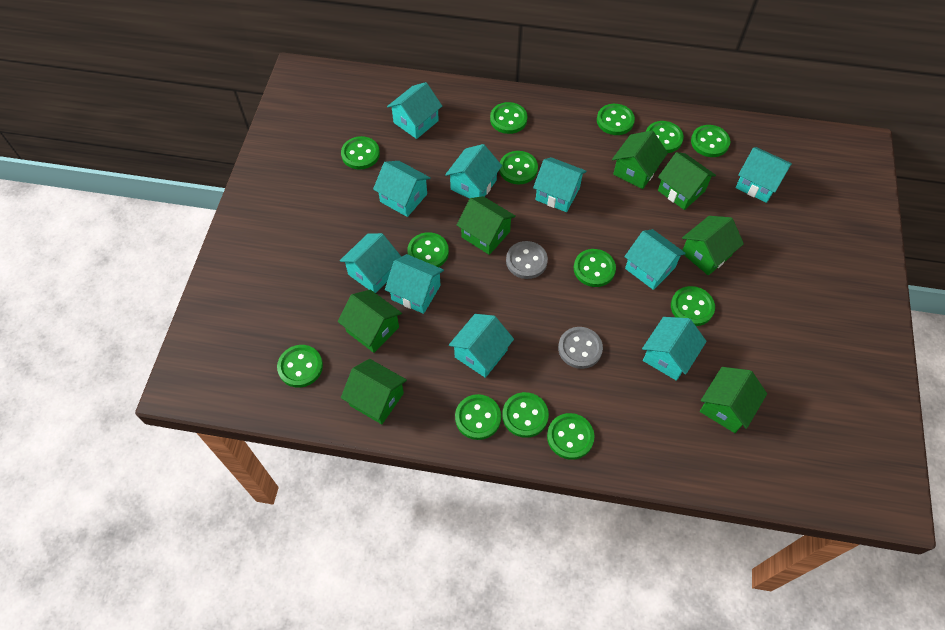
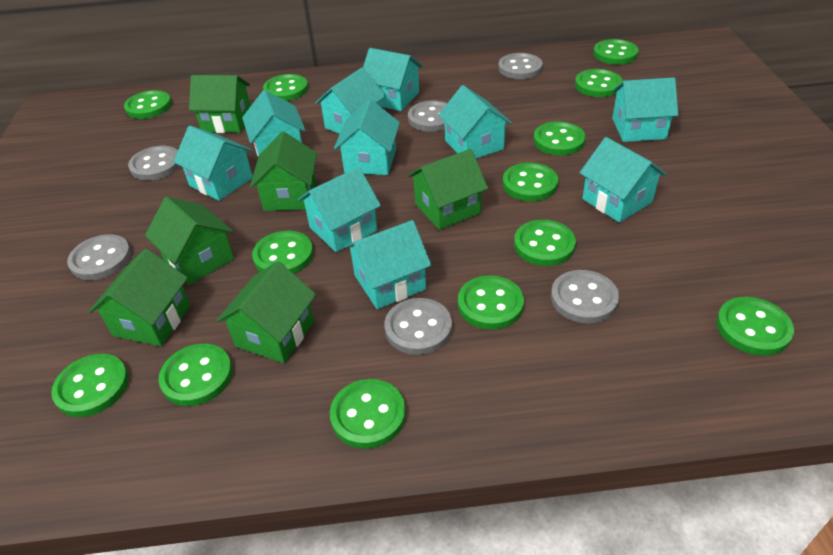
green house: 7 -> 6
grey button: 2 -> 6

